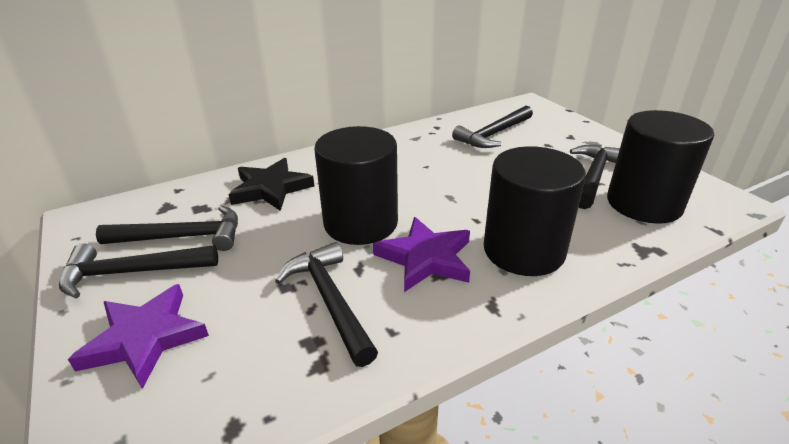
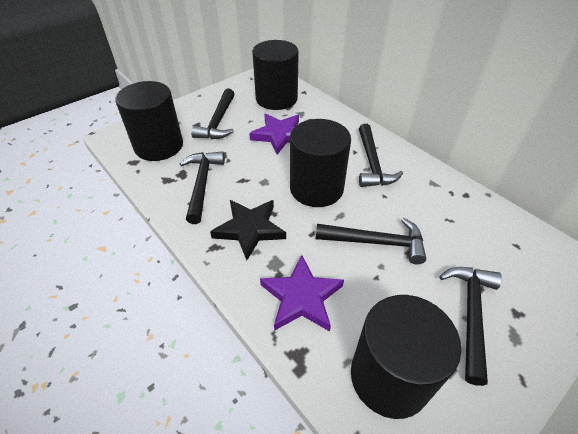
black cylinder: 3 -> 4

